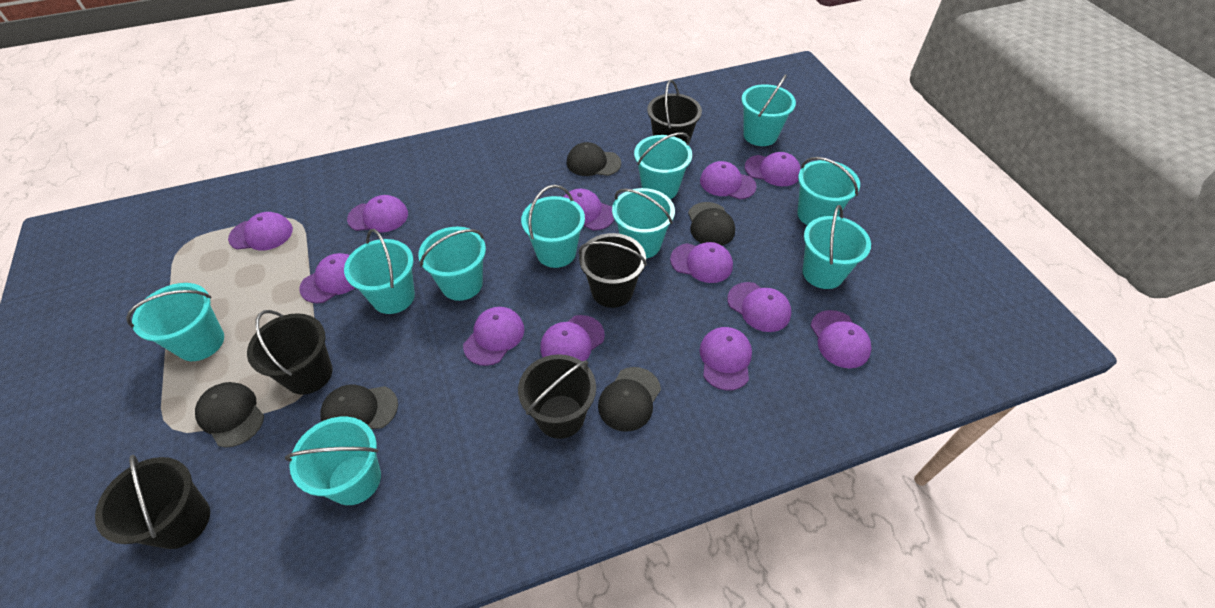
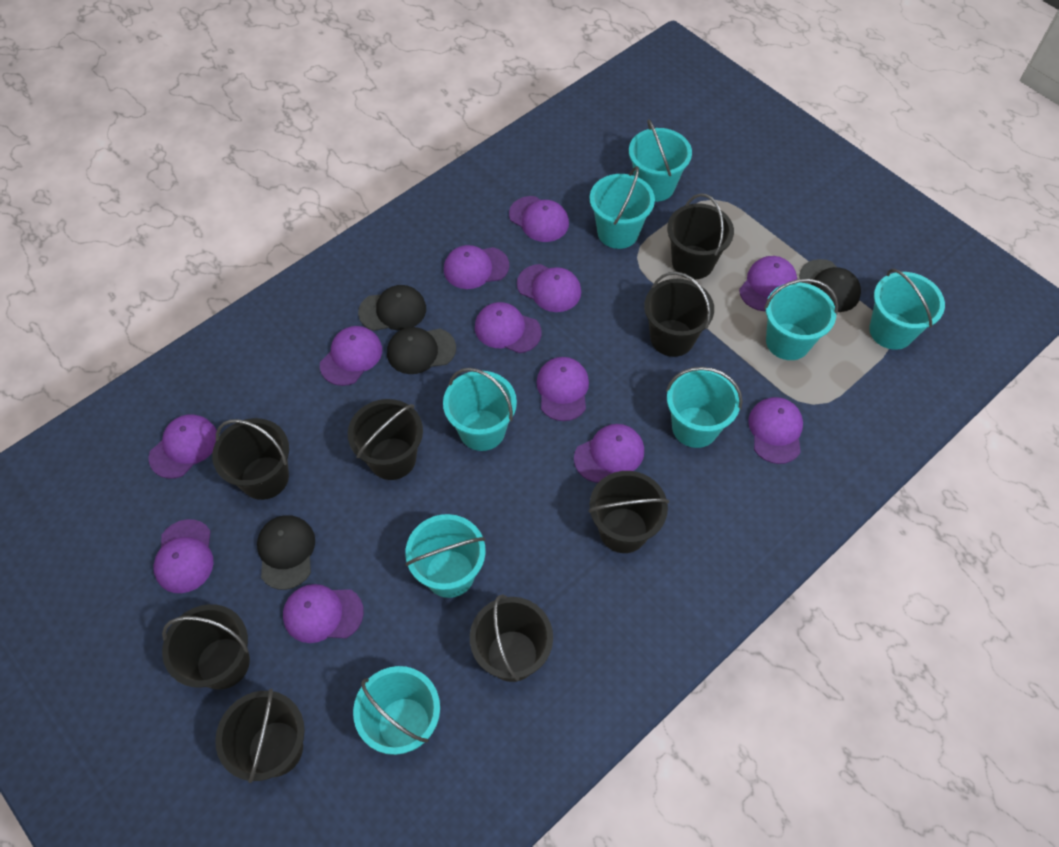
black bucket: 5 -> 8
black cap: 5 -> 4
turquoise bucket: 10 -> 8

